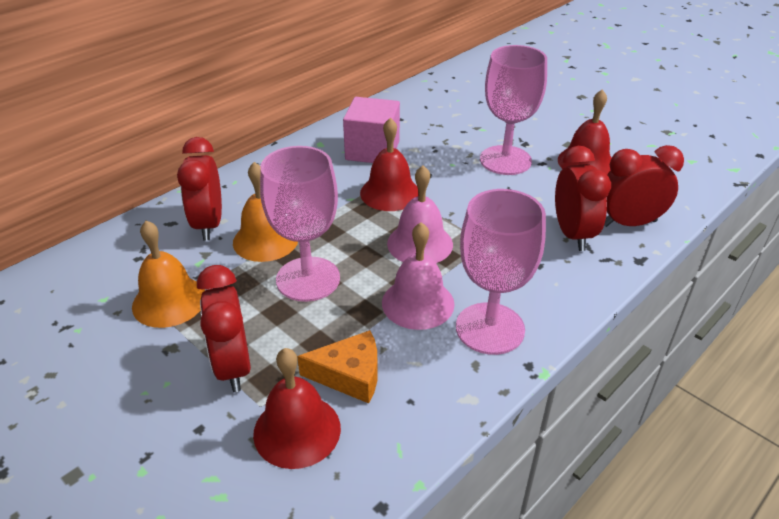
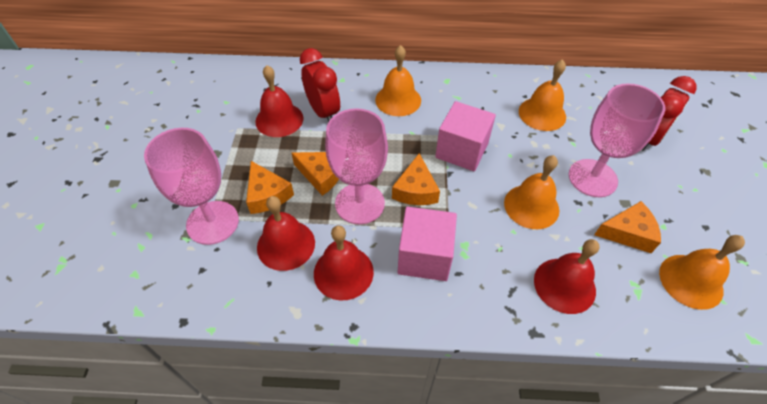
orange bell: 2 -> 4
orange cheese: 1 -> 4
pink bell: 2 -> 0
pink cube: 1 -> 2
red bell: 3 -> 4
red clock: 4 -> 2

